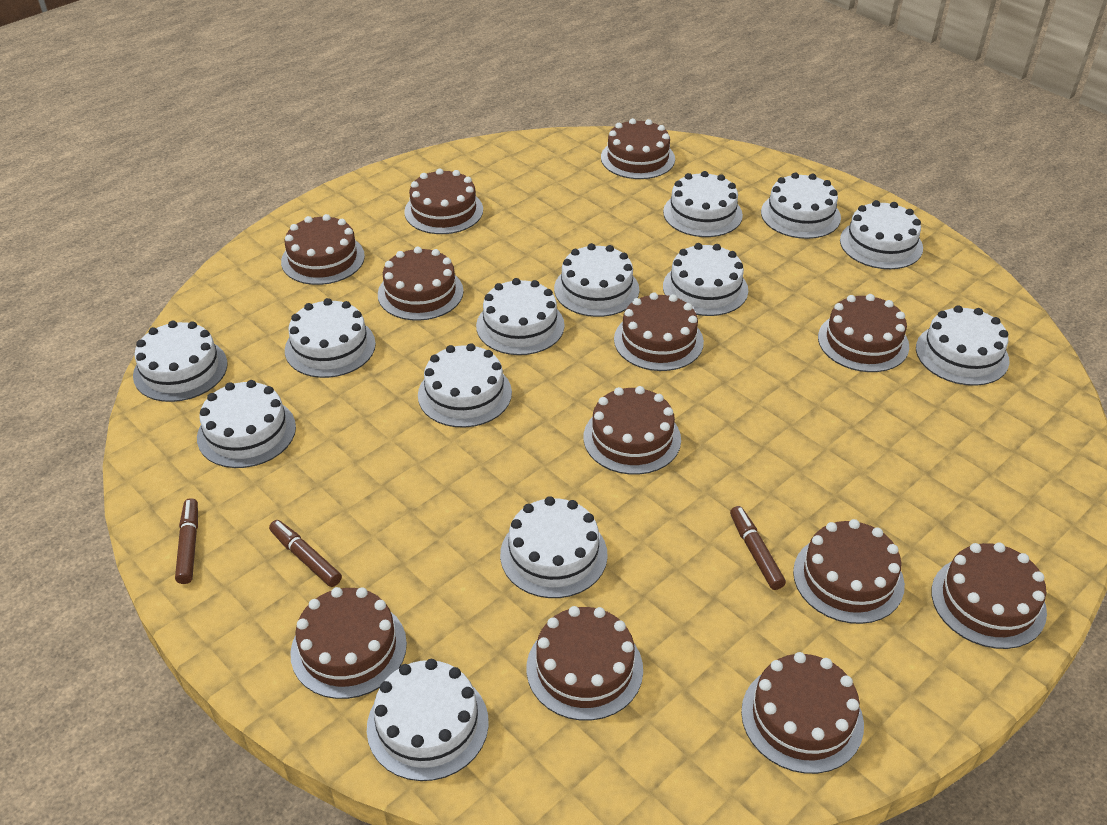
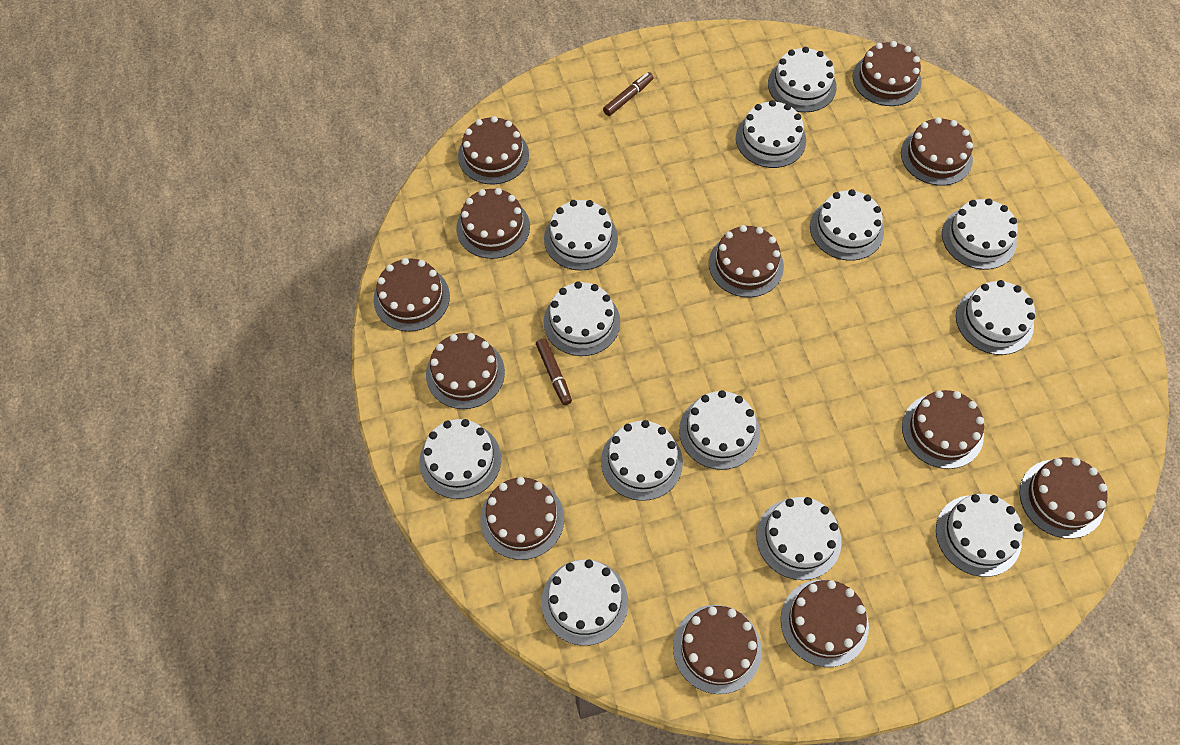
brown marker: 3 -> 2

